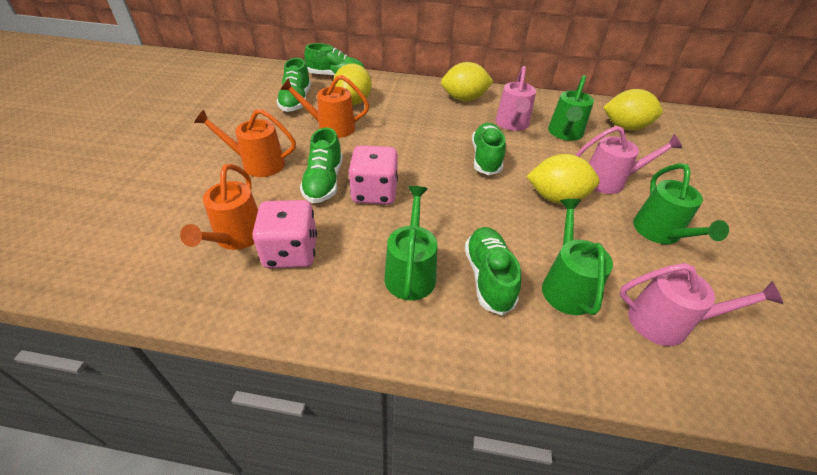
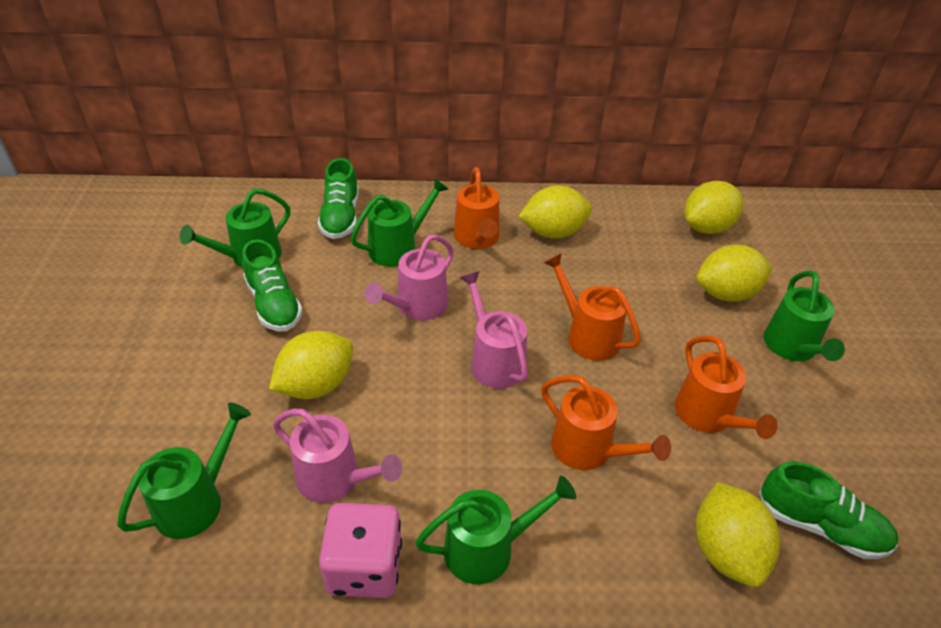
green shoe: 5 -> 3
green watering can: 4 -> 5
orange watering can: 3 -> 4
pink dice: 2 -> 1
yellow lemon: 4 -> 5

